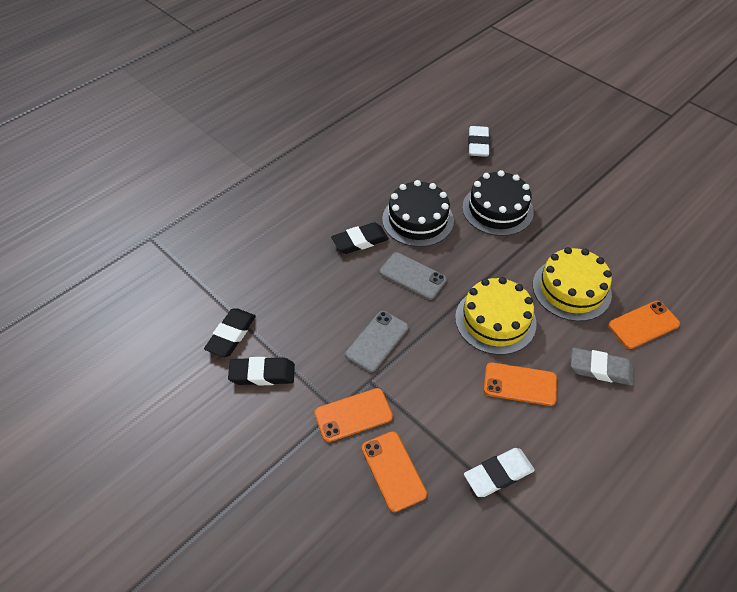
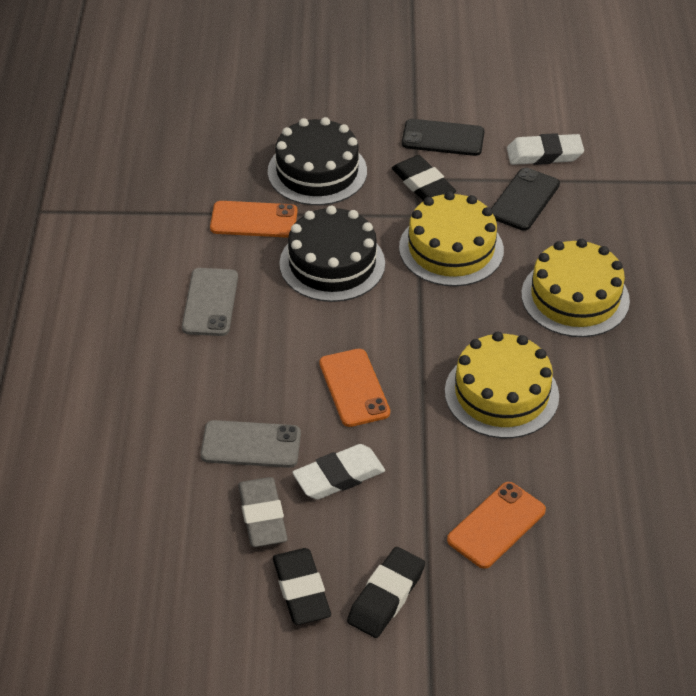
black phone: 0 -> 2
orange phone: 4 -> 3
yellow cake: 2 -> 3

